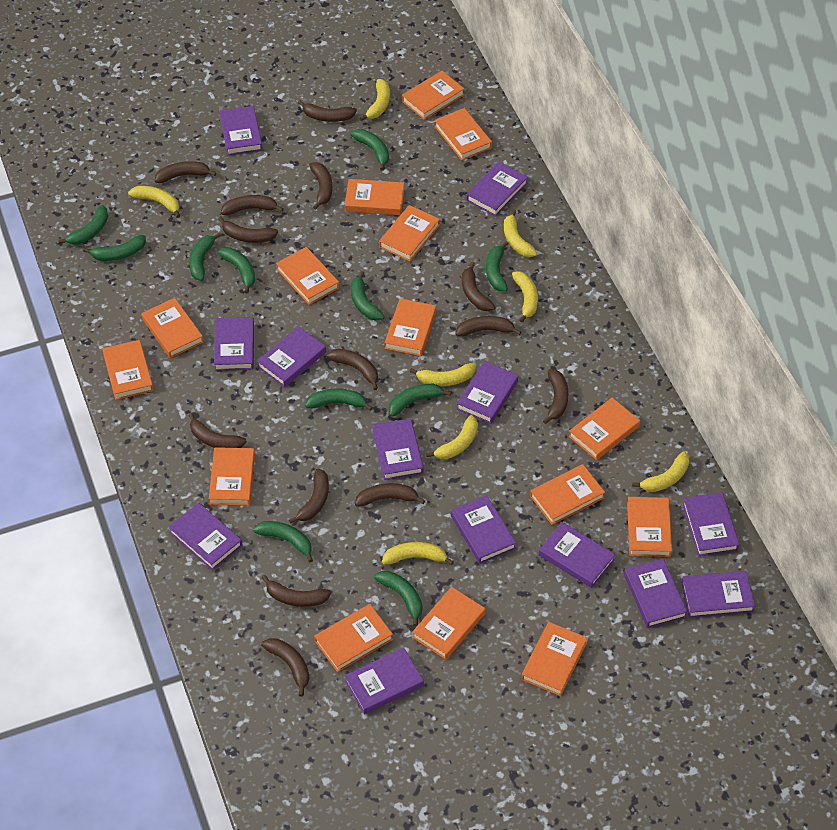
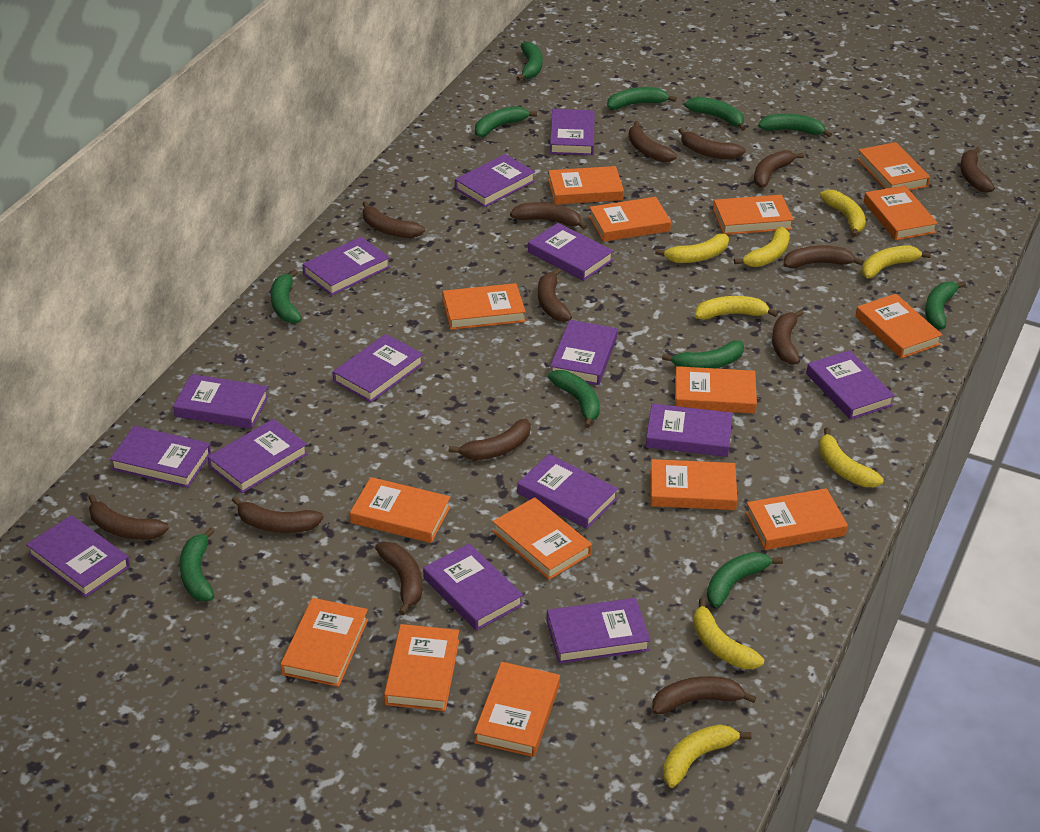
purple book: 13 -> 15

